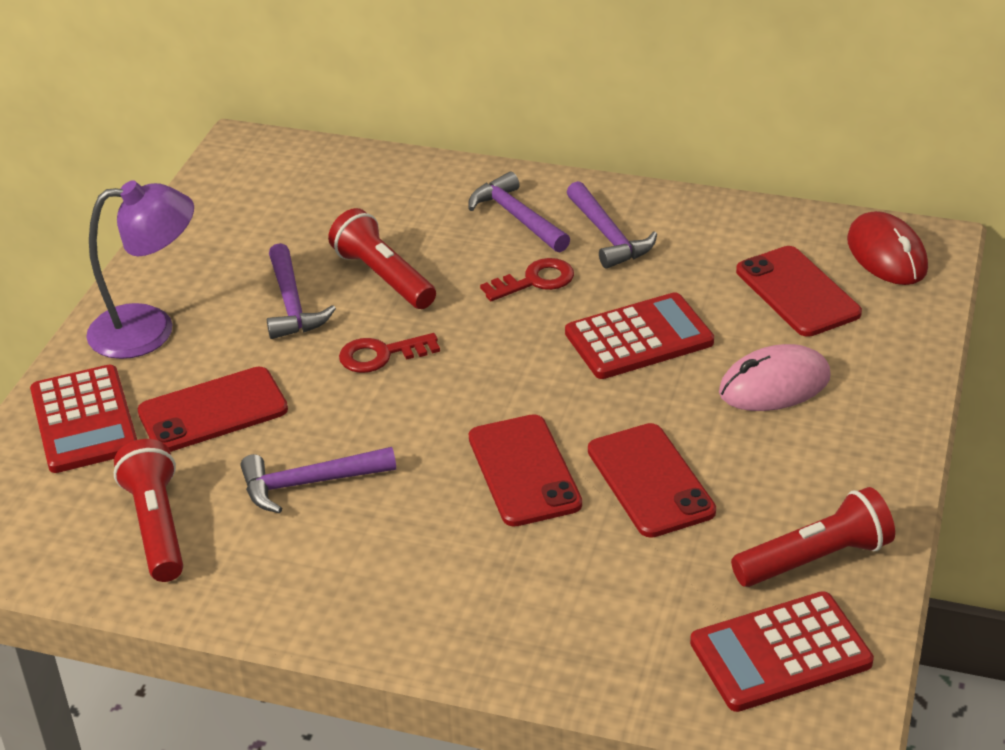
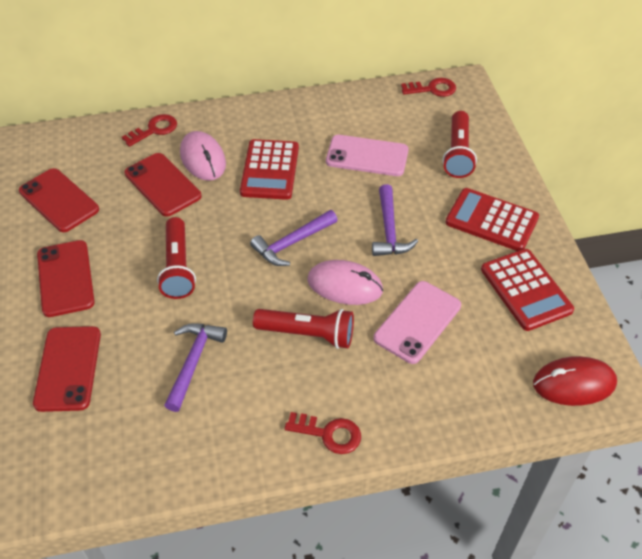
pink mouse: 1 -> 2
pink phone: 0 -> 2
purple hammer: 4 -> 3
purple lamp: 1 -> 0
red key: 2 -> 3

